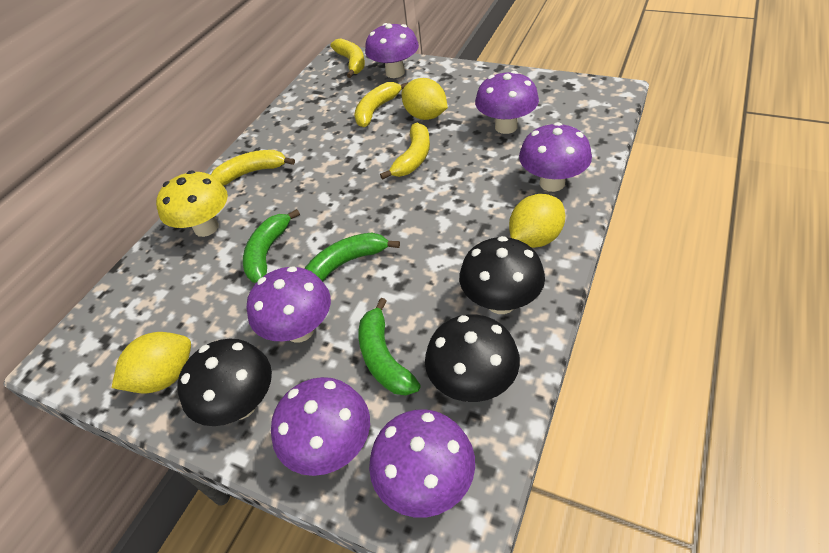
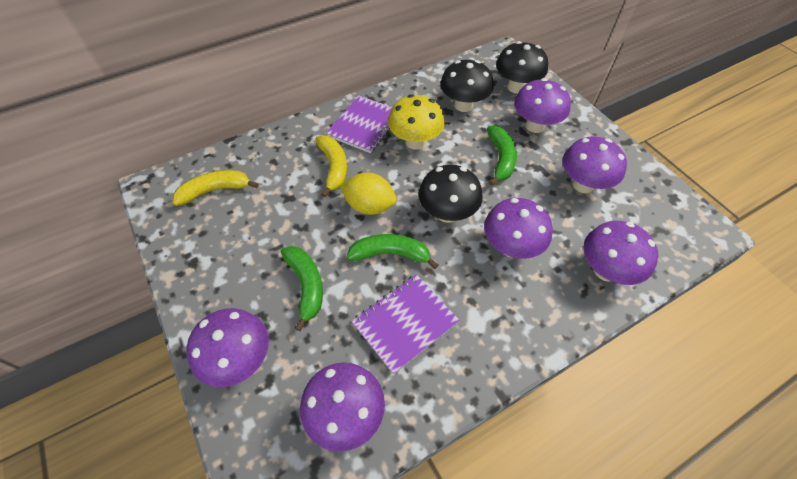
purple notebook: 0 -> 2
yellow banana: 4 -> 2
yellow lemon: 3 -> 1

